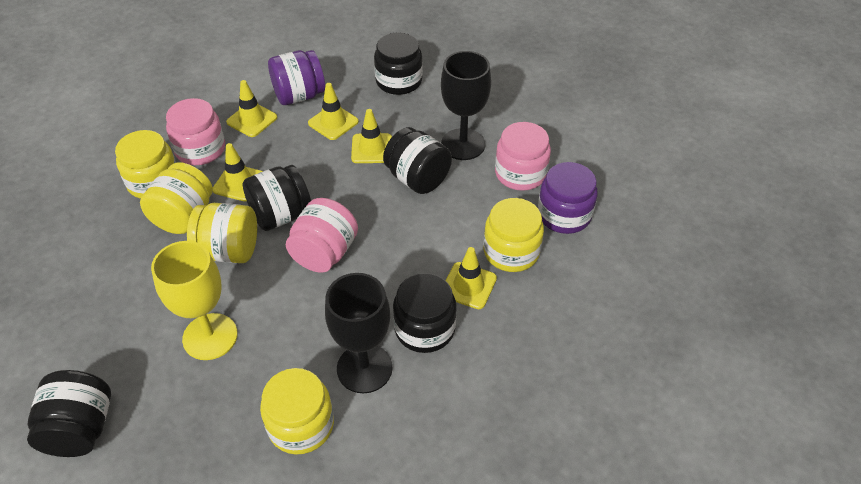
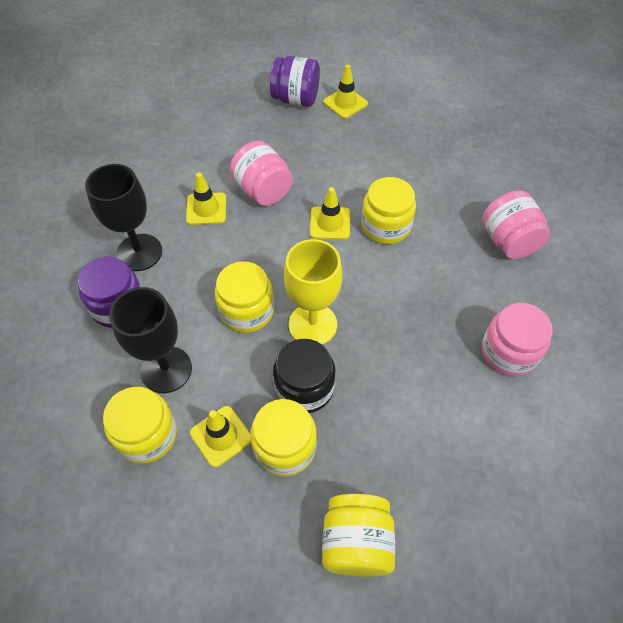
black jar: 5 -> 1
yellow traffic cone: 5 -> 4

